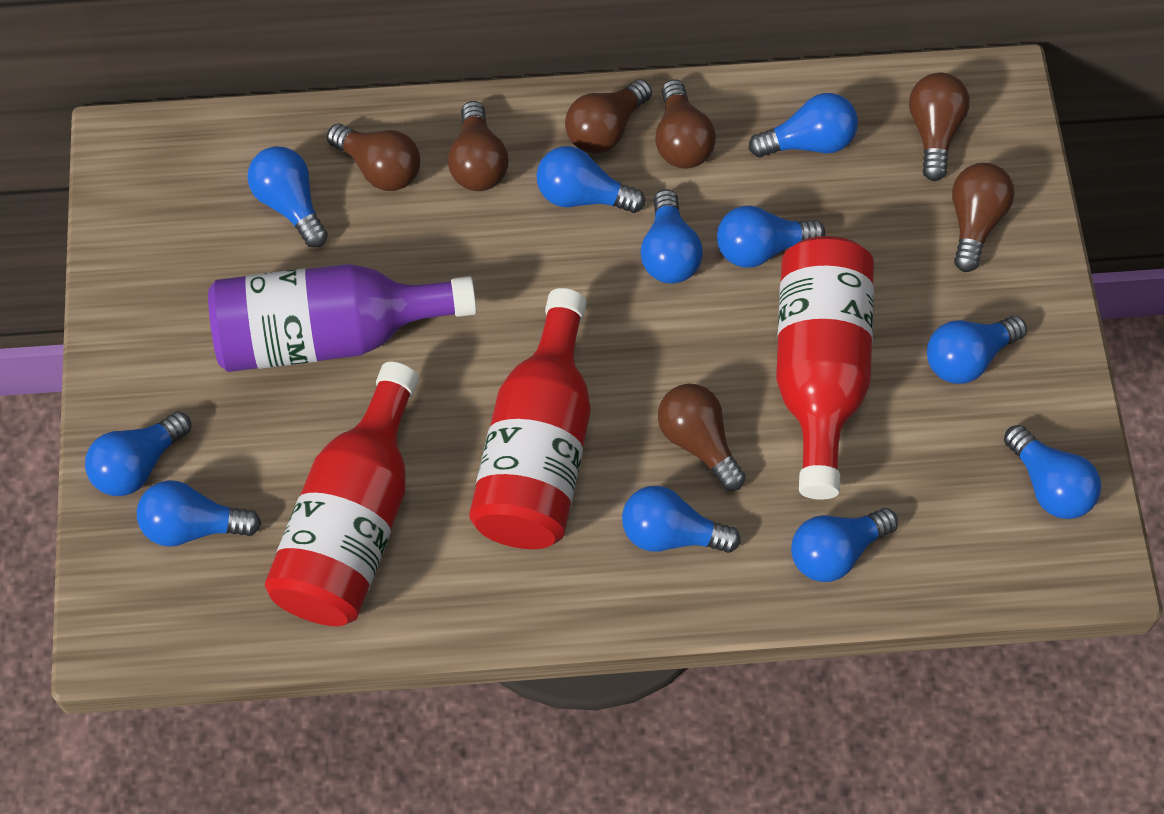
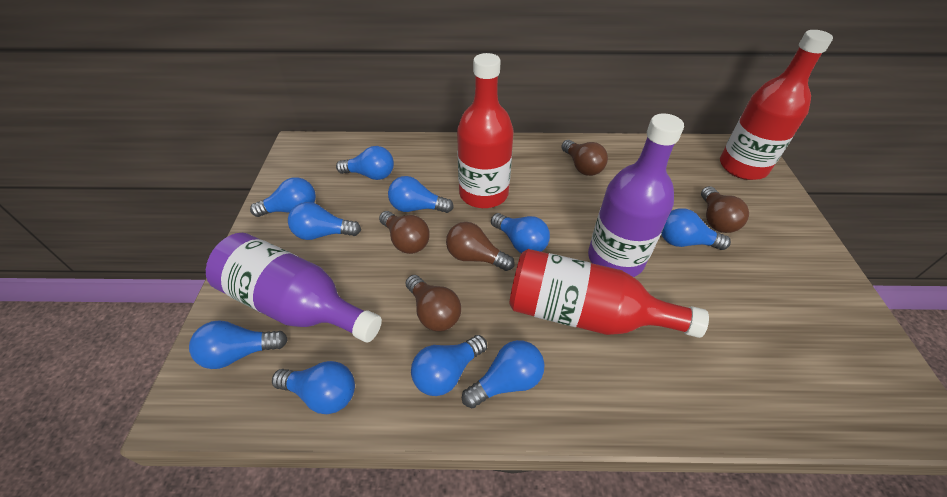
blue light bulb: 11 -> 10
brown light bulb: 7 -> 5
purple bottle: 1 -> 2

